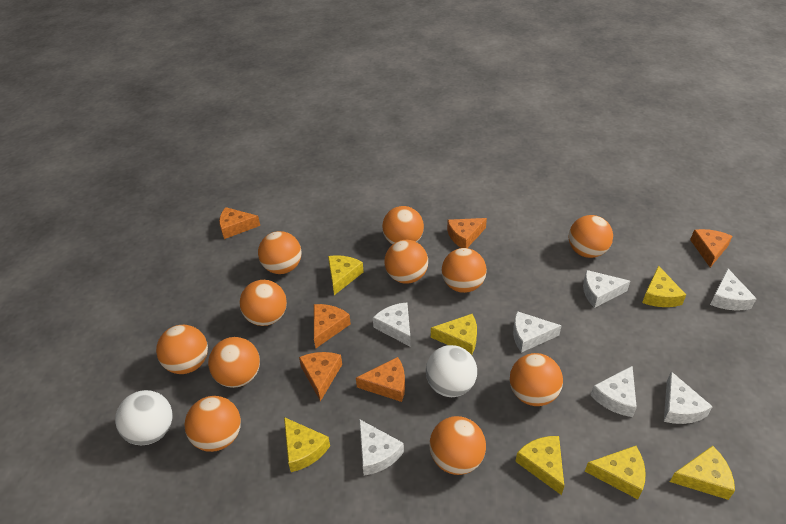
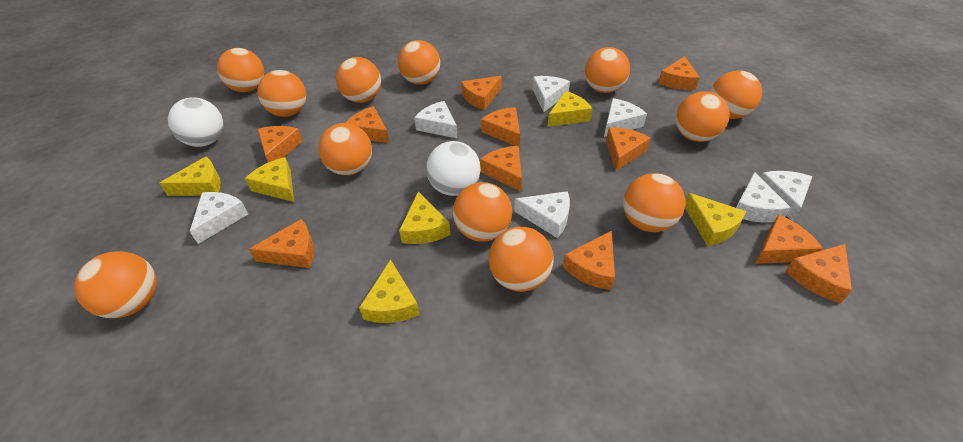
orange ball: 11 -> 12
orange cheese: 6 -> 11
yellow cheese: 7 -> 6

